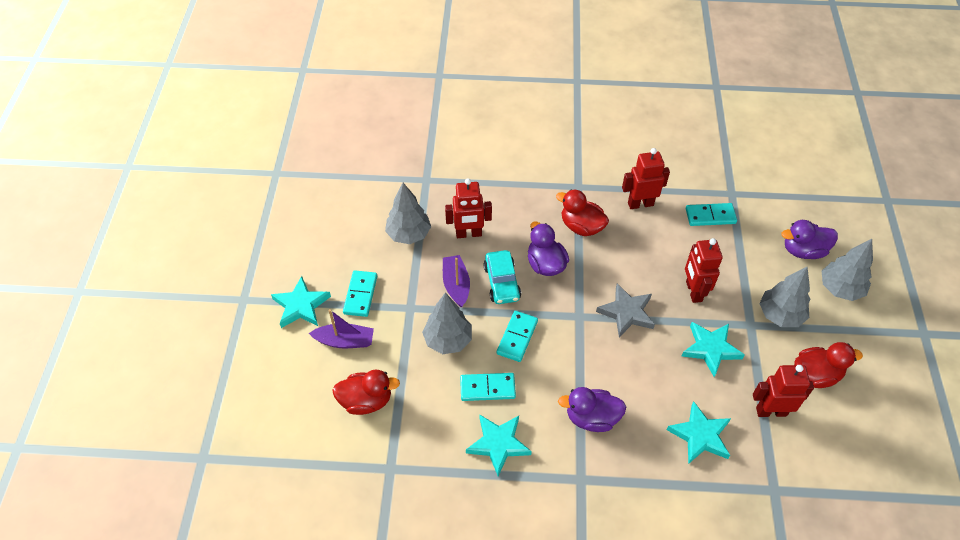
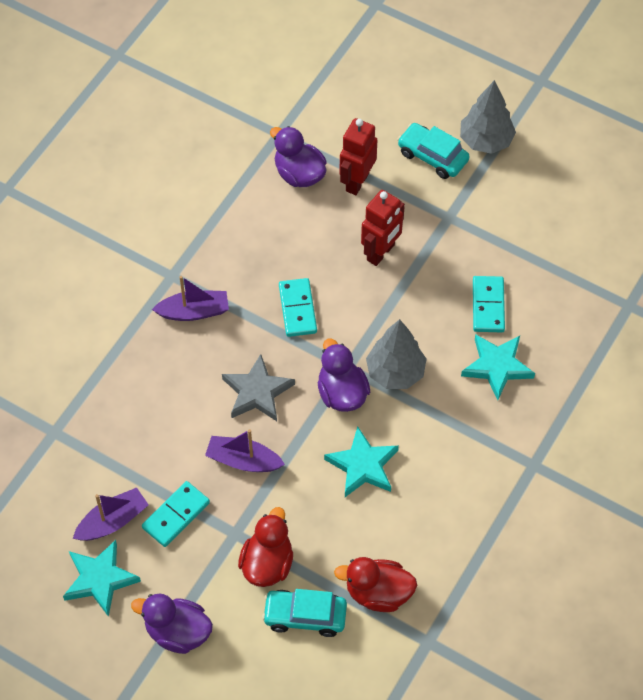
grey tree: 4 -> 2
purple boat: 2 -> 3
red duck: 3 -> 2
red robot: 4 -> 2
turquoise car: 1 -> 2
turquoise domino: 4 -> 3
turquoise star: 4 -> 3

